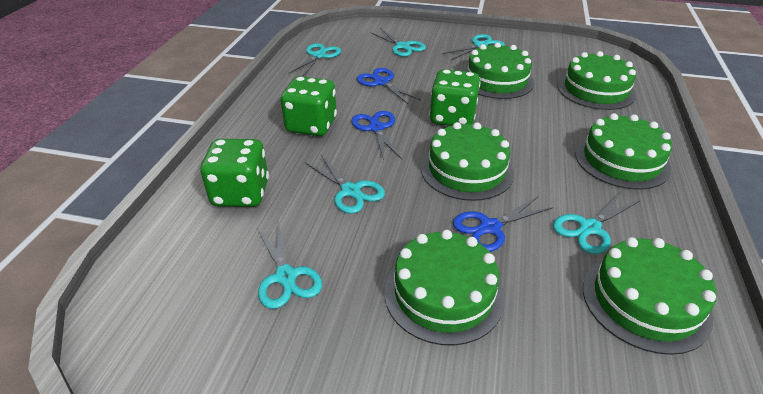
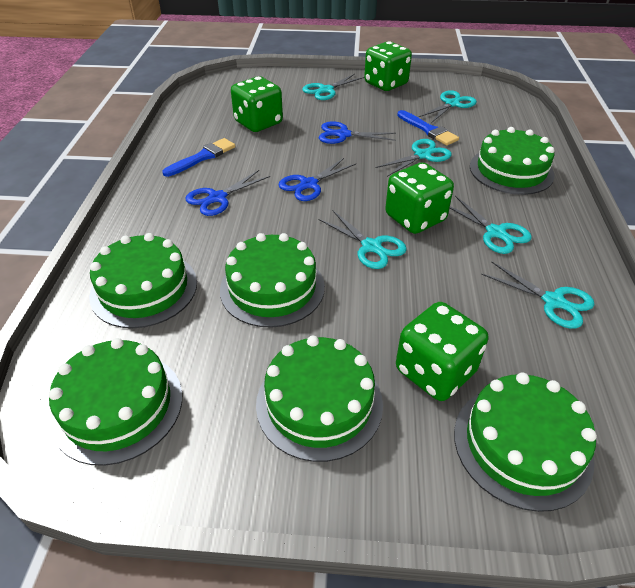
blue brush: 0 -> 2
green dice: 3 -> 4

